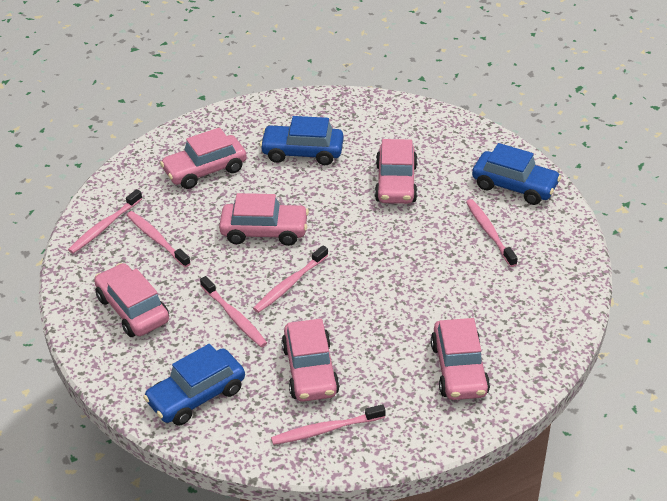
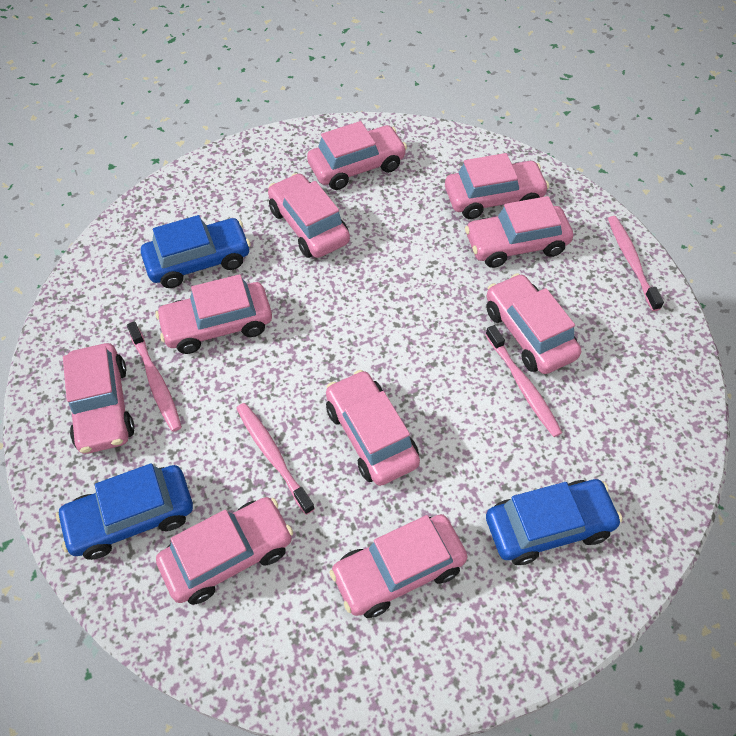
pink car: 6 -> 10
pink toothbrush: 6 -> 4

